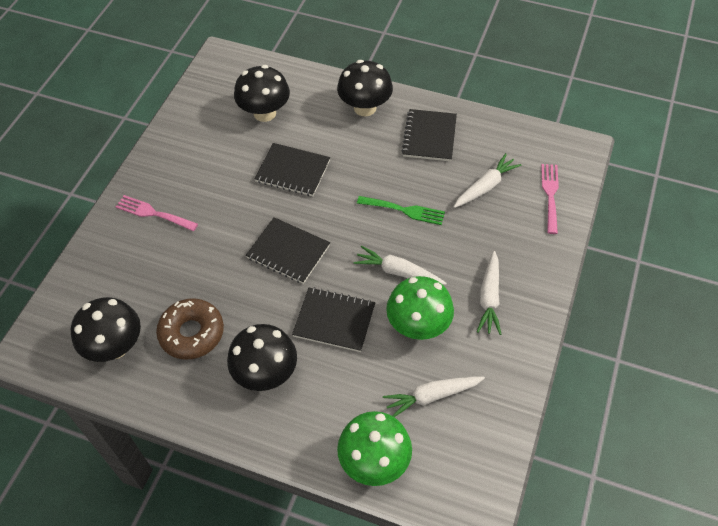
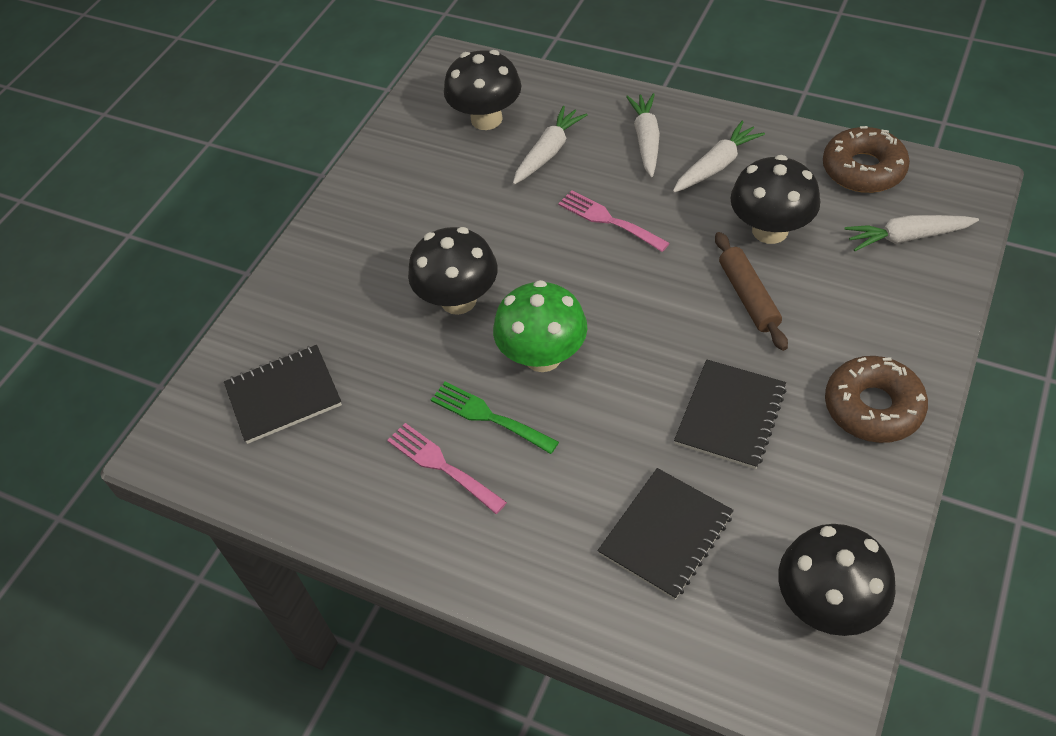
black notebook: 4 -> 3
brown donut: 1 -> 2
brown rolling pin: 0 -> 1
green mushroom: 2 -> 1

